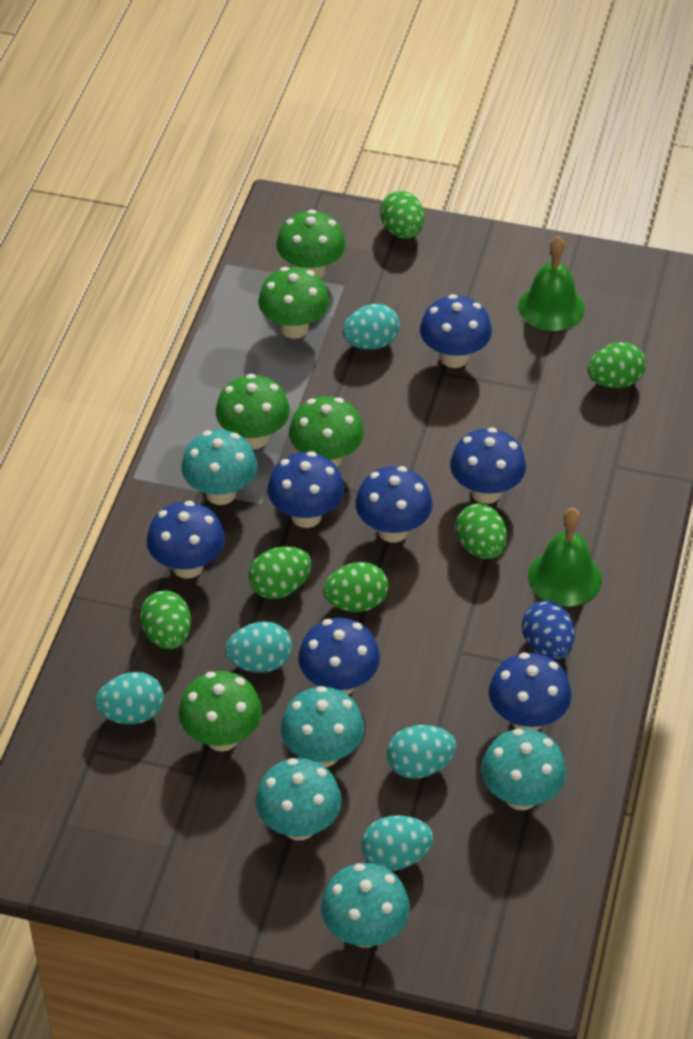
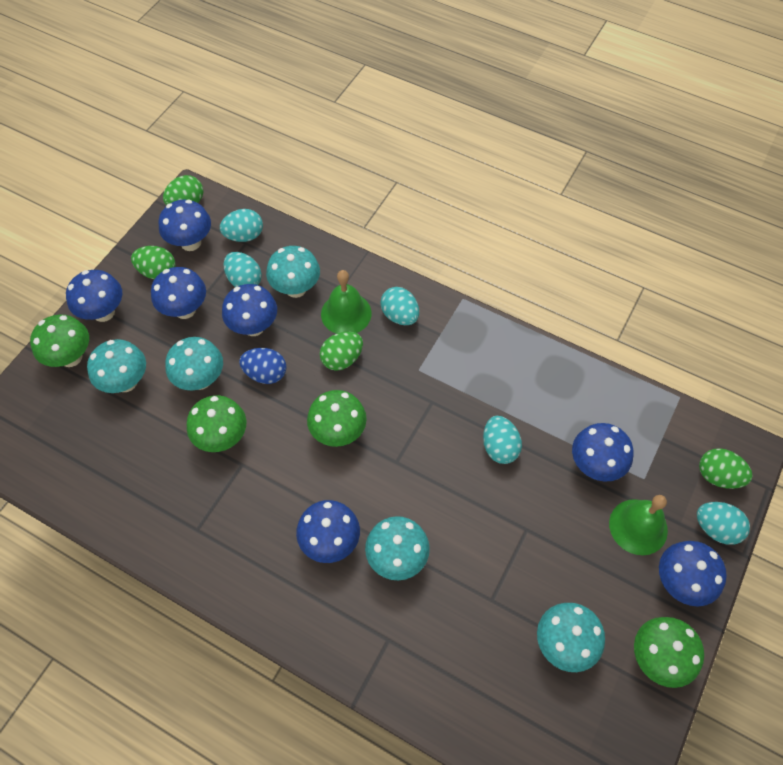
green egg: 6 -> 4
green mushroom: 5 -> 4

